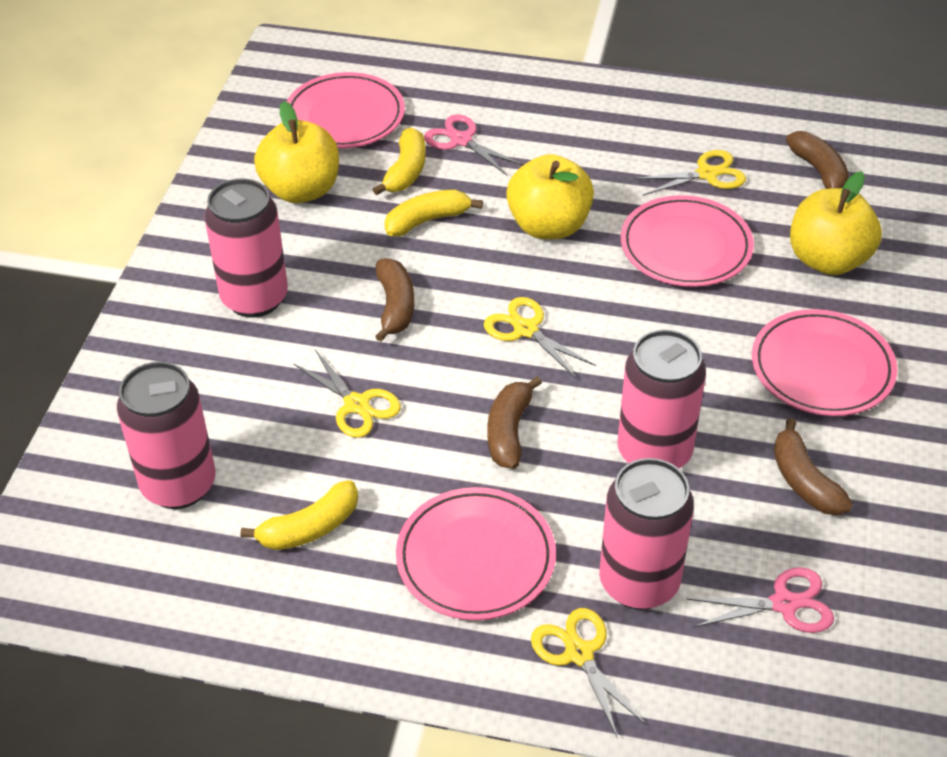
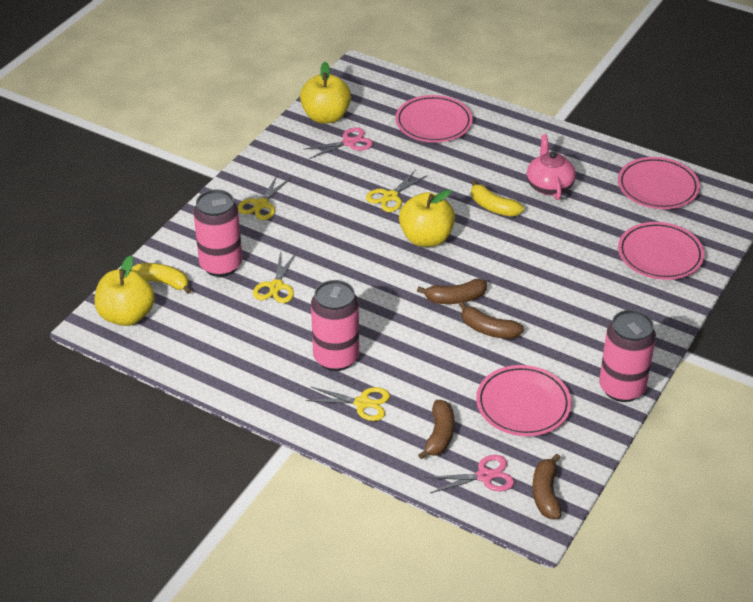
pink can: 4 -> 3
pink teapot: 0 -> 1
yellow banana: 3 -> 2

